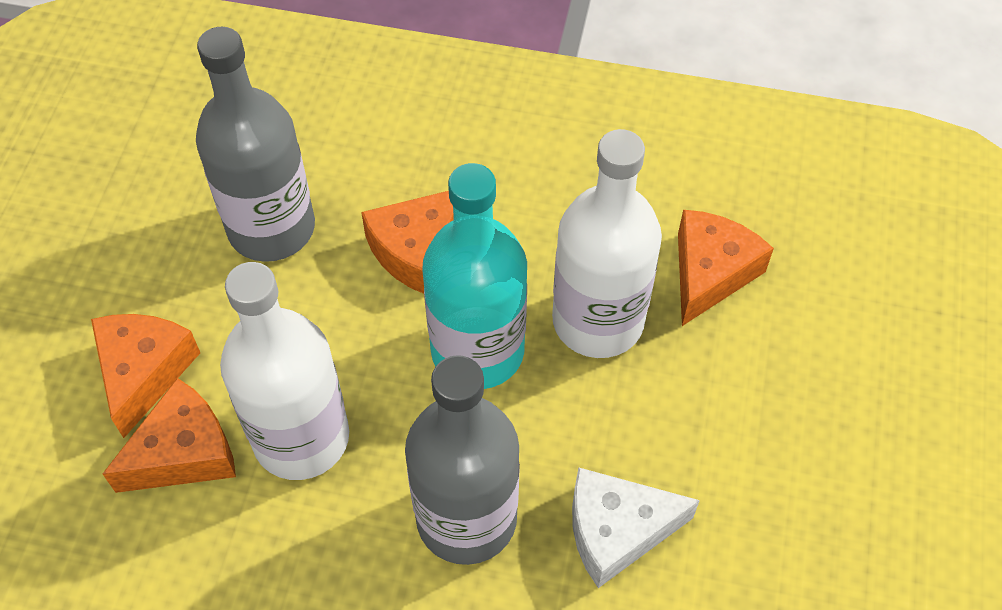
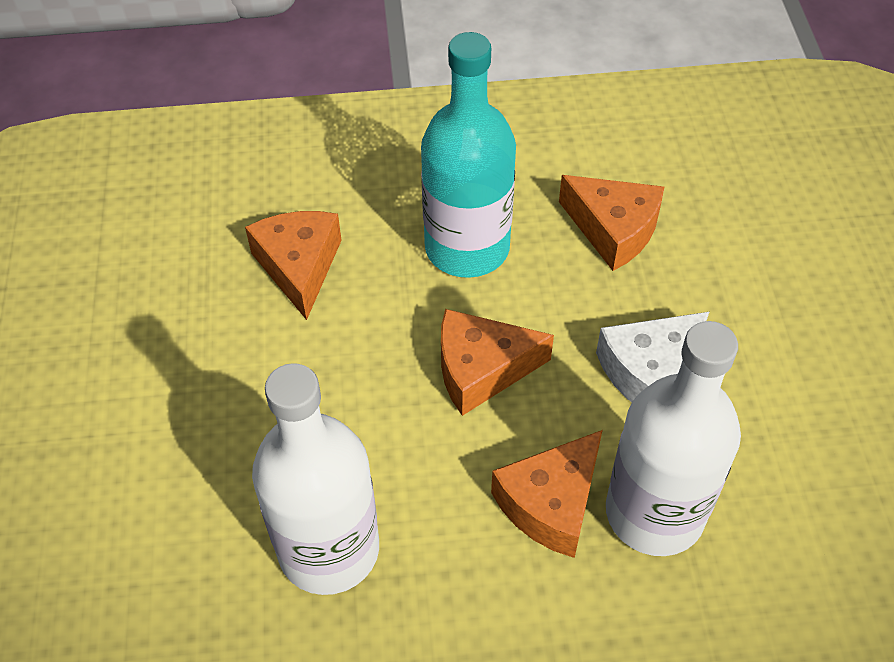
grey bottle: 2 -> 0

